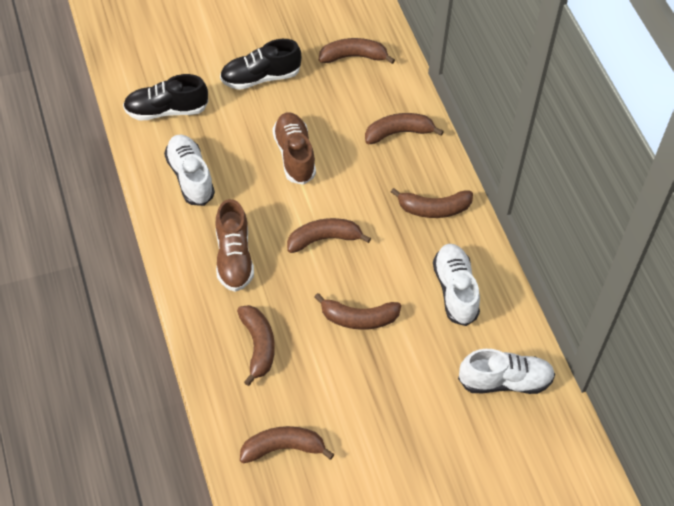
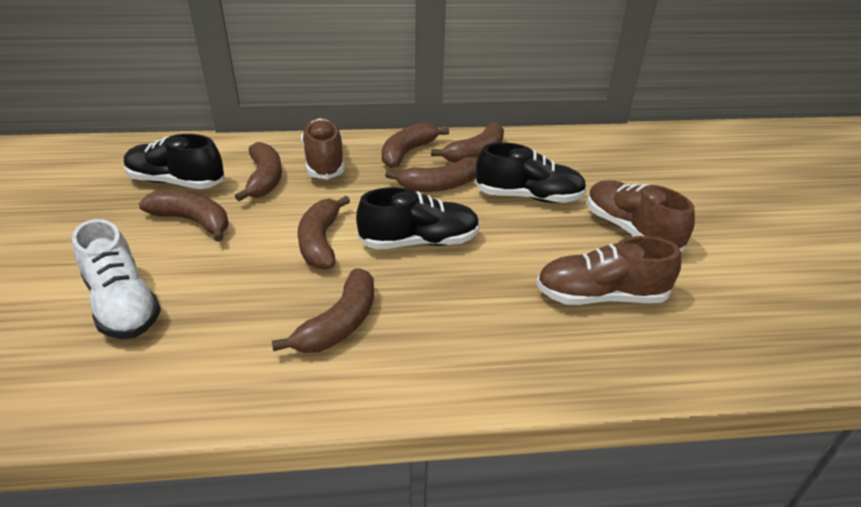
black shoe: 2 -> 3
brown shoe: 2 -> 3
white shoe: 3 -> 1

